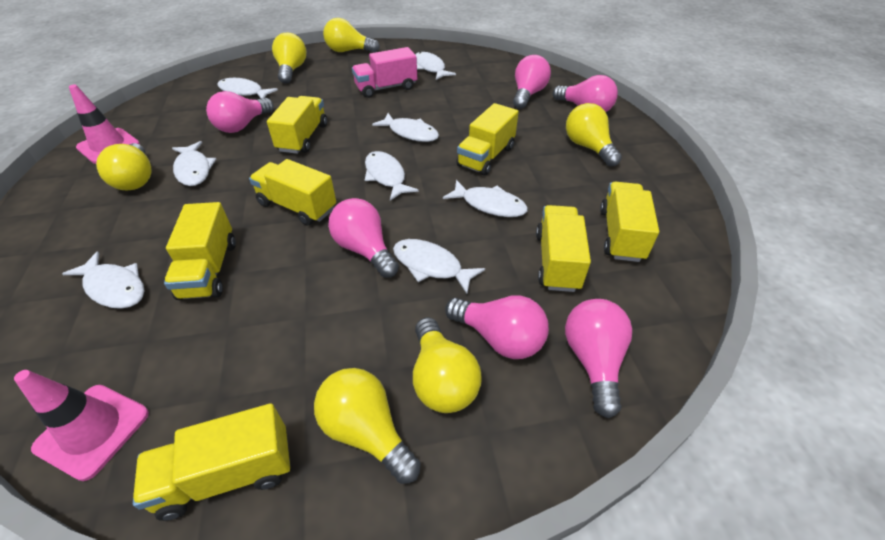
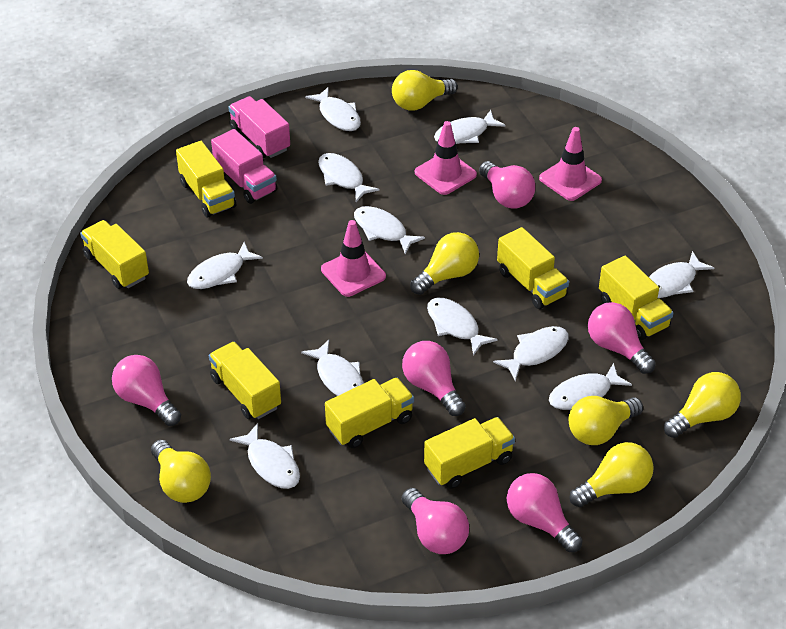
pink traffic cone: 2 -> 3
pink truck: 1 -> 2
white fish: 8 -> 11

